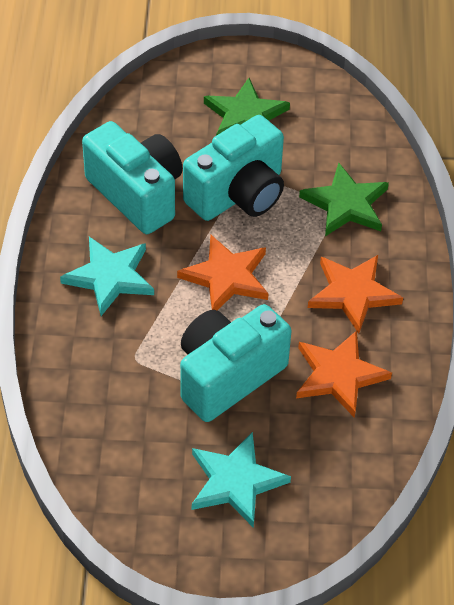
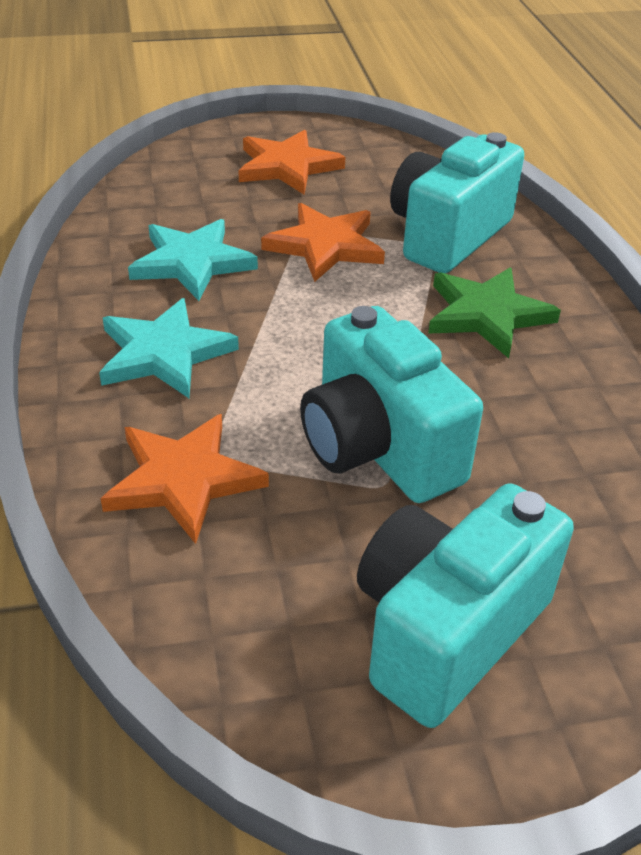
green star: 2 -> 1

